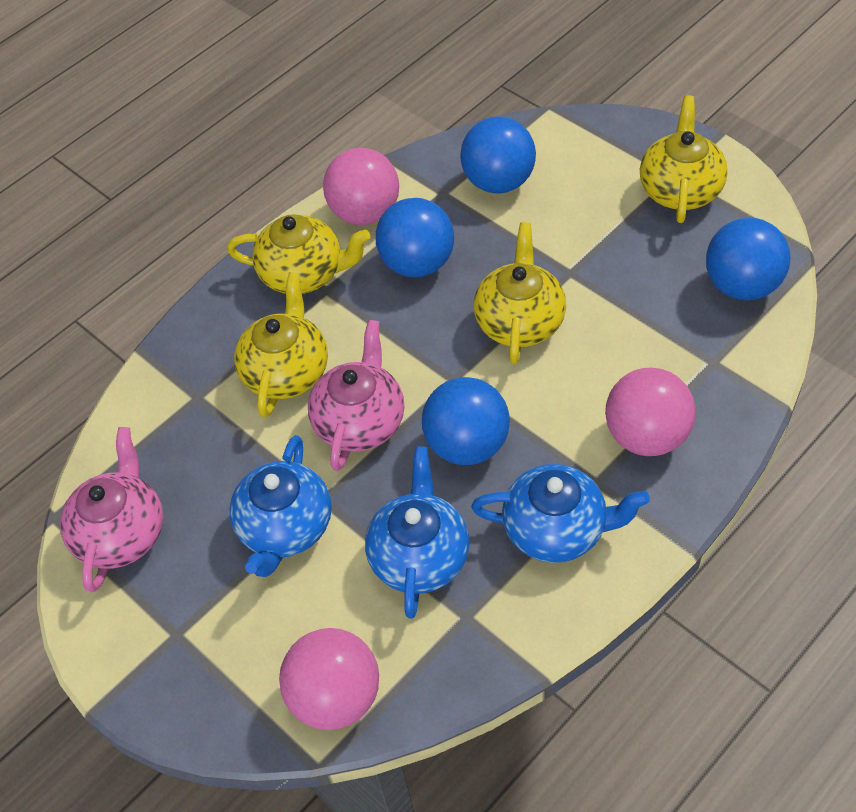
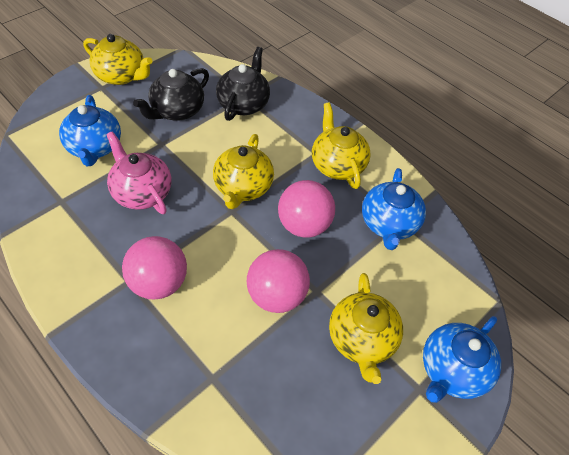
black teapot: 0 -> 2
blue ball: 4 -> 0
pink teapot: 2 -> 1

